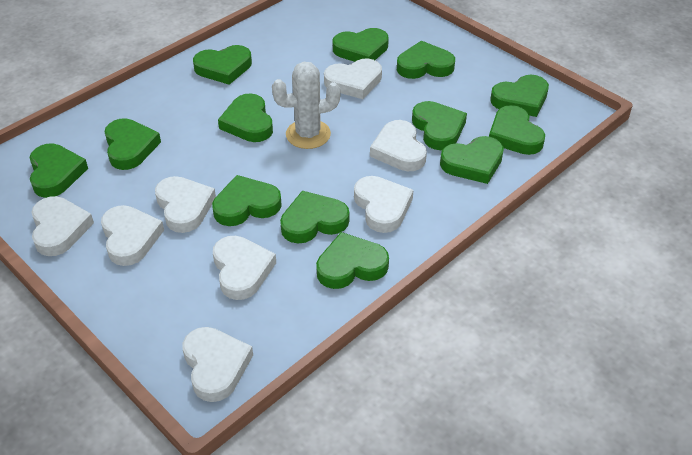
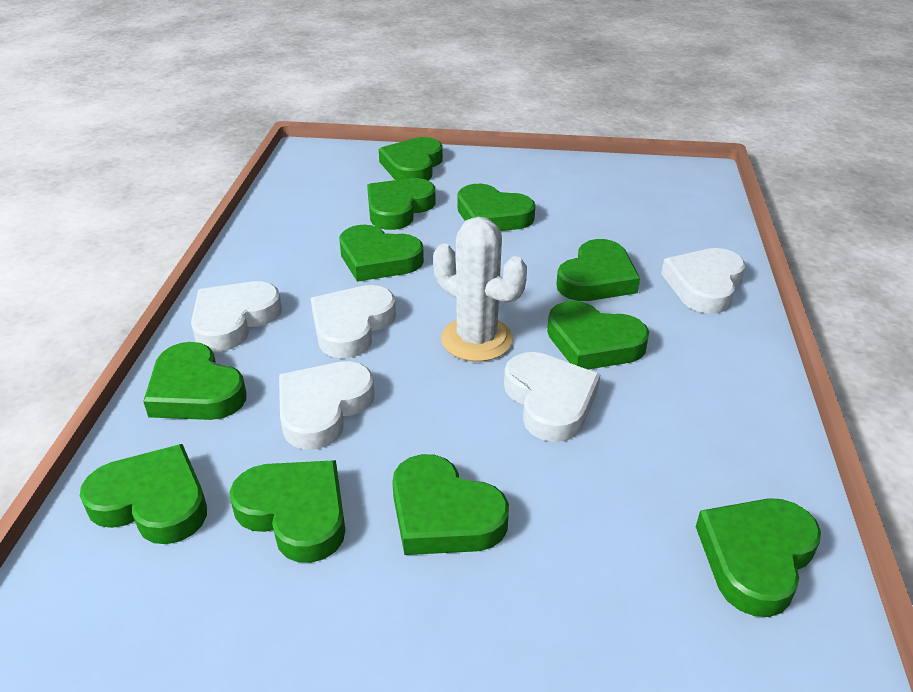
green heart: 13 -> 11
white heart: 8 -> 5

